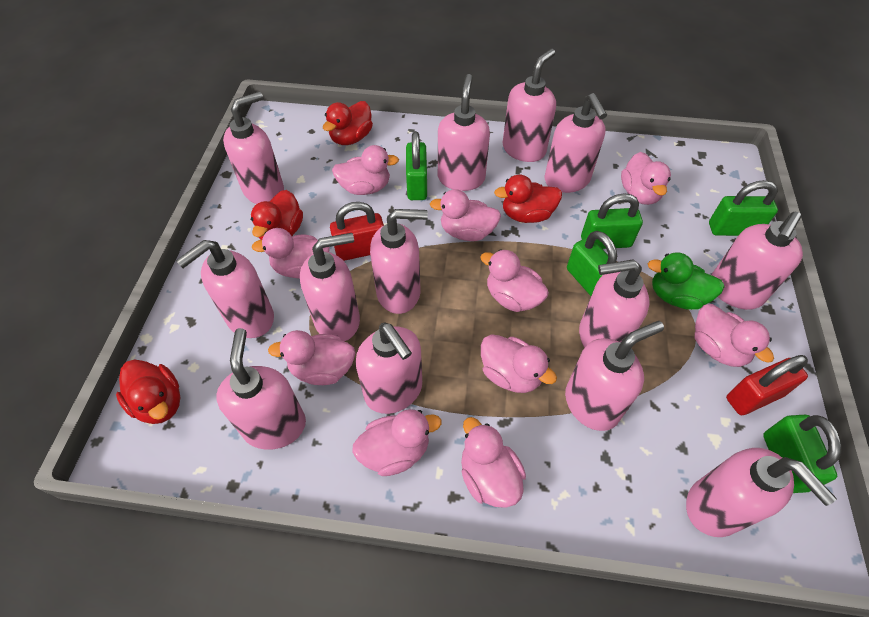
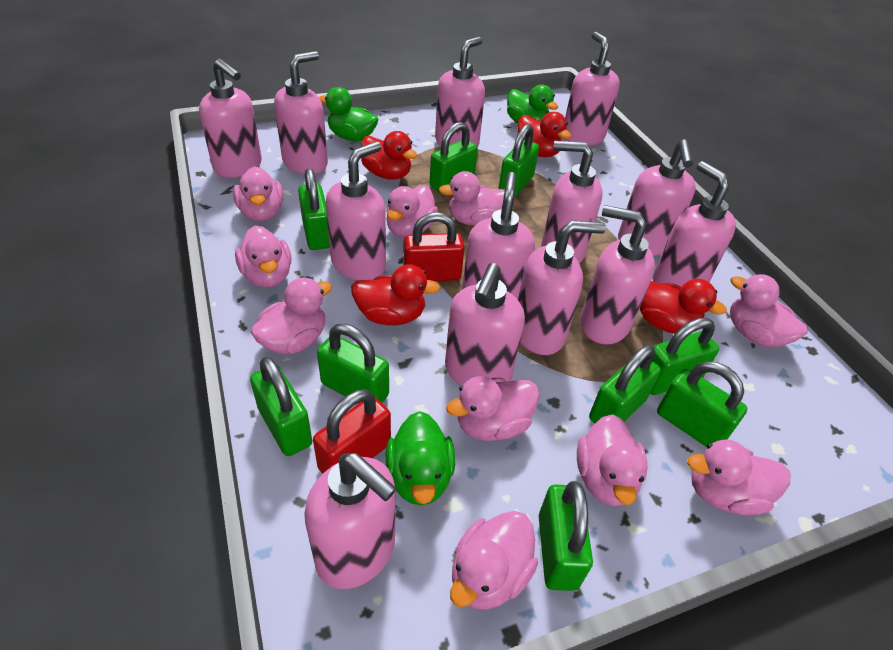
green duck: 1 -> 3
green padlock: 5 -> 9

